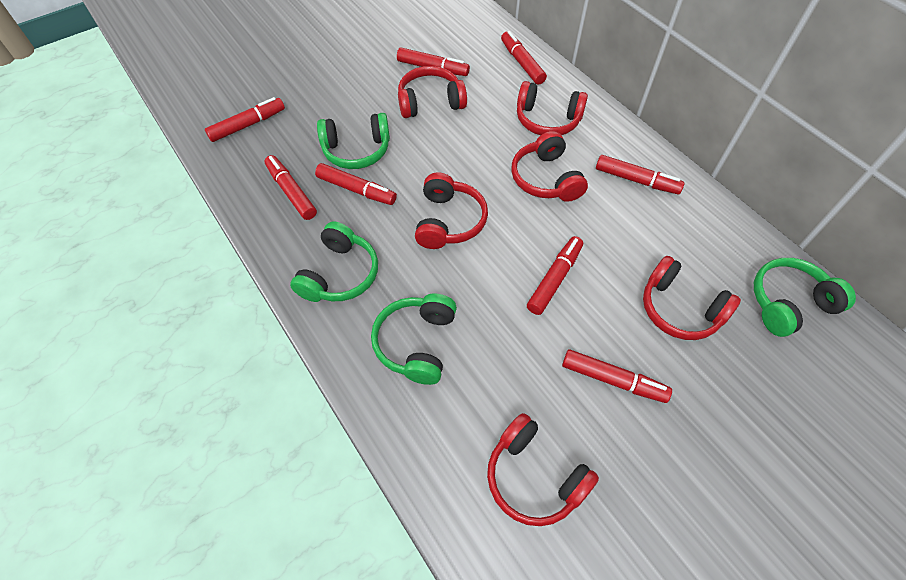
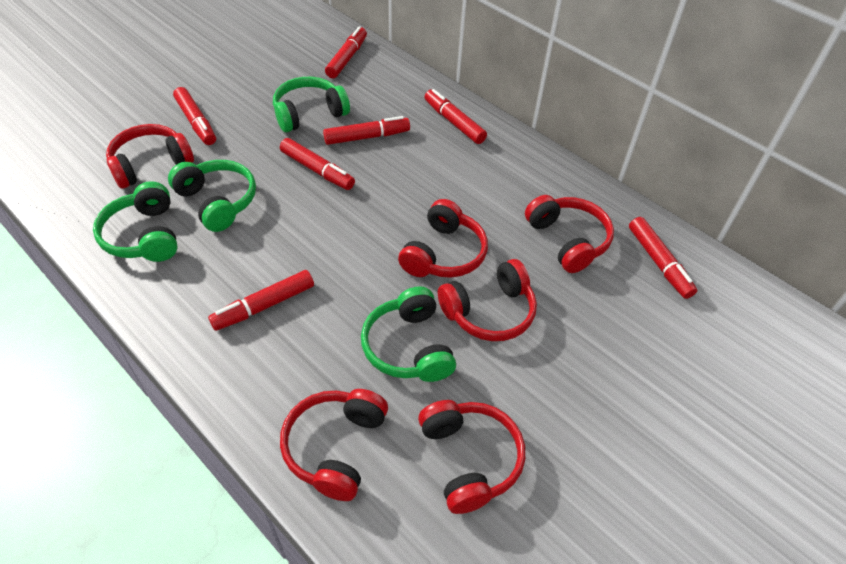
red marker: 8 -> 7

